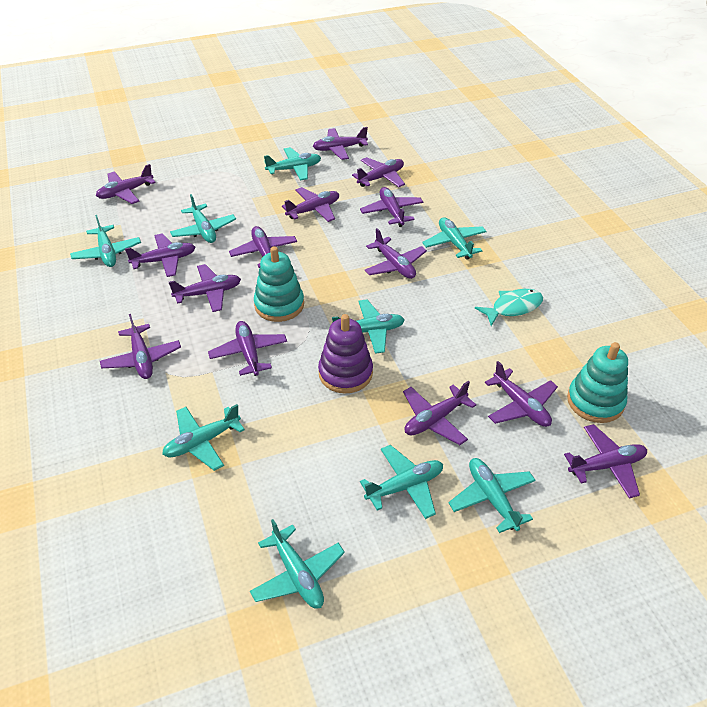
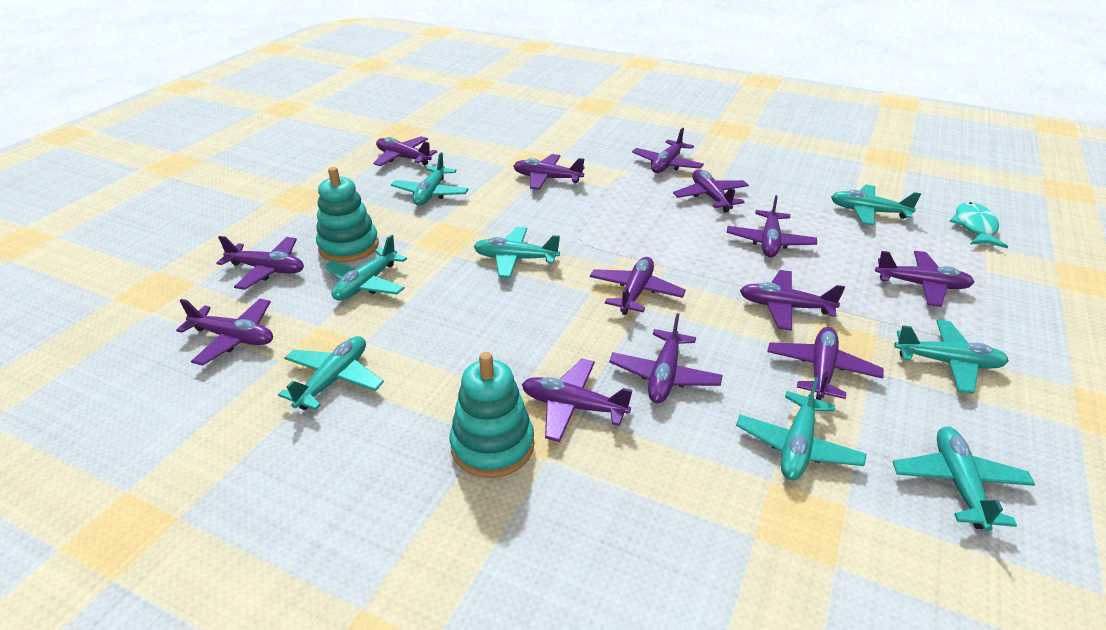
purple plane: 14 -> 13
purple stacking toy: 1 -> 0
turquoise plane: 9 -> 8

